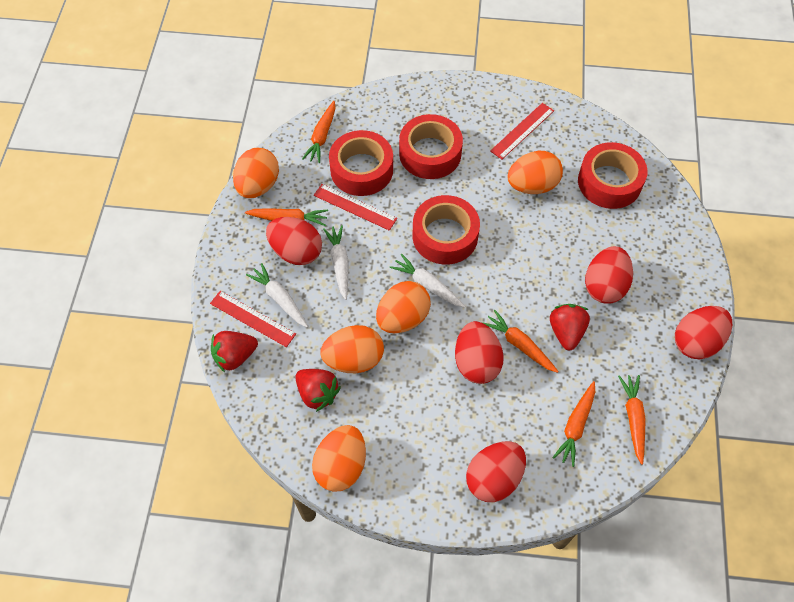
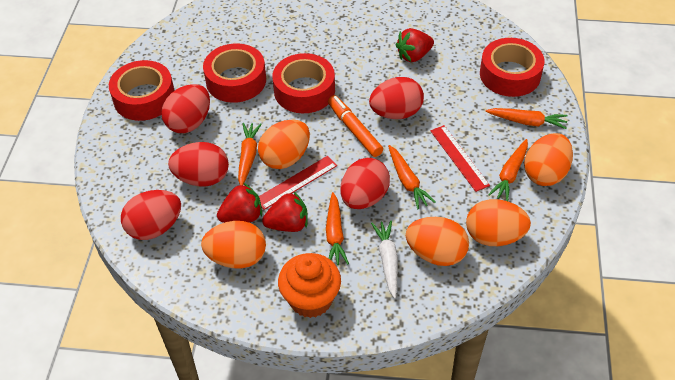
orange cupcake: 0 -> 1
orange marker: 0 -> 1
red ruler: 3 -> 2
white carrot: 3 -> 1

